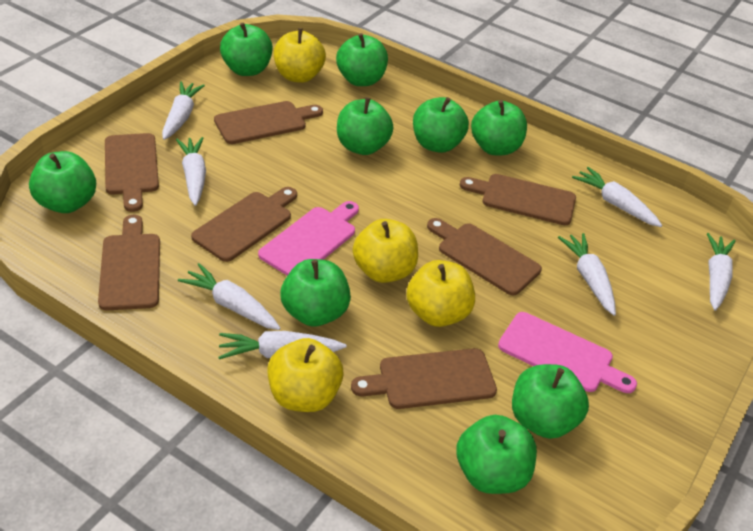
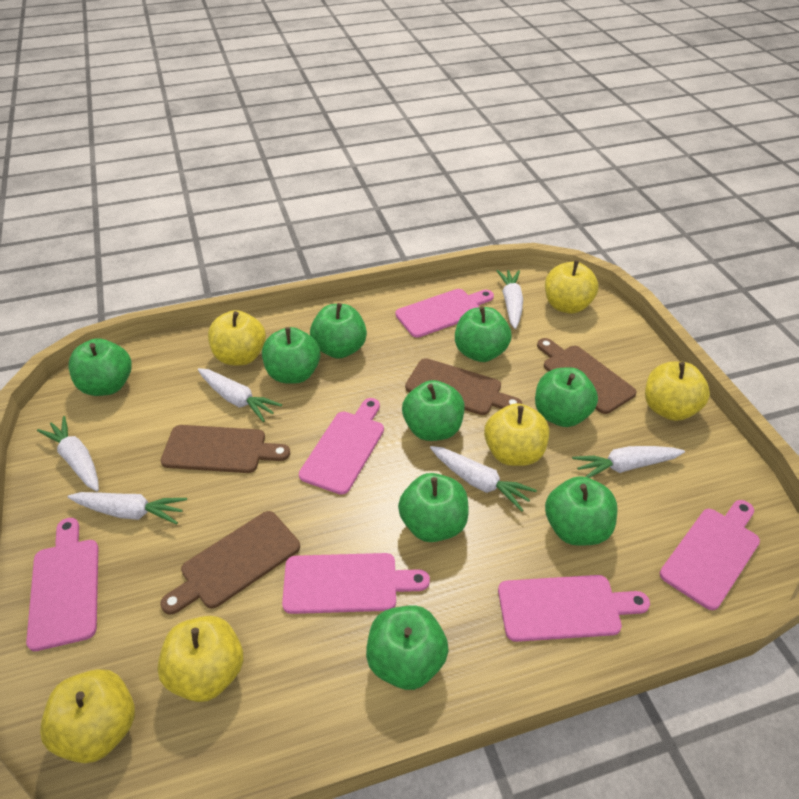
brown cutting board: 7 -> 4
pink cutting board: 2 -> 6
white carrot: 7 -> 6
yellow apple: 4 -> 6

